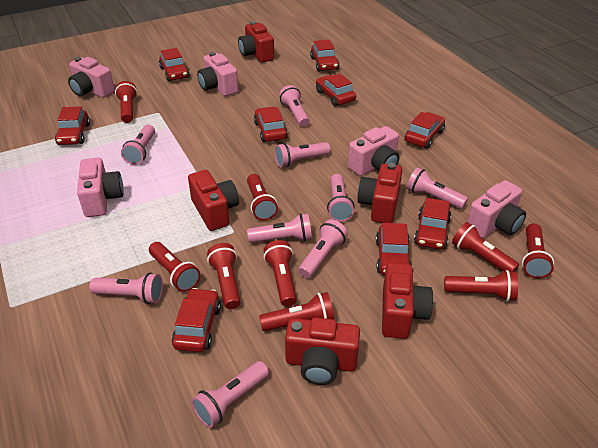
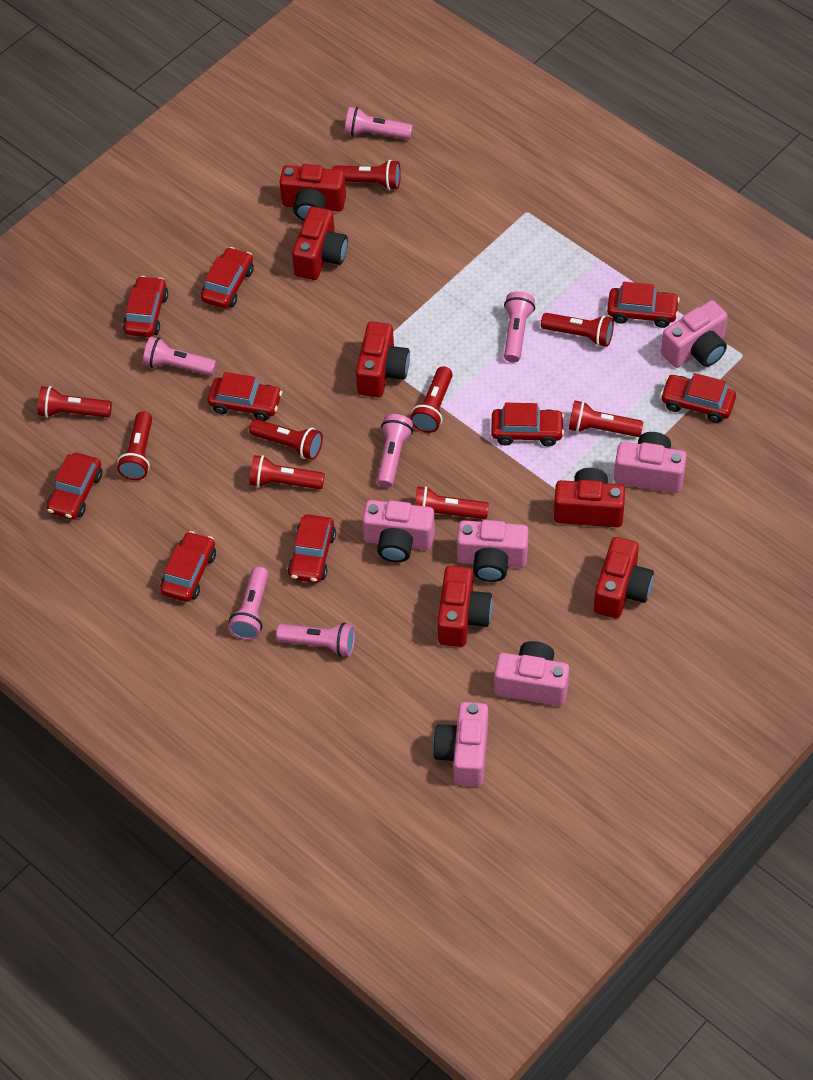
pink camera: 5 -> 6
pink flashlight: 9 -> 6
red camera: 5 -> 6

